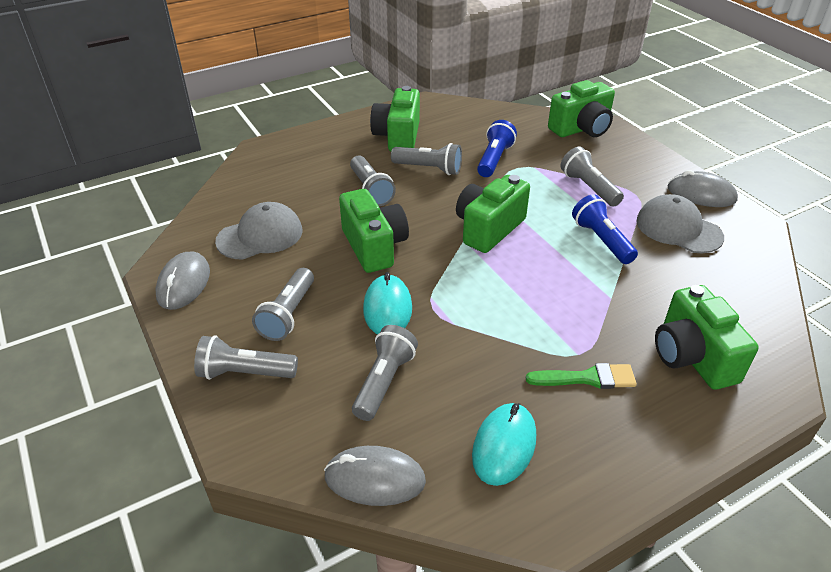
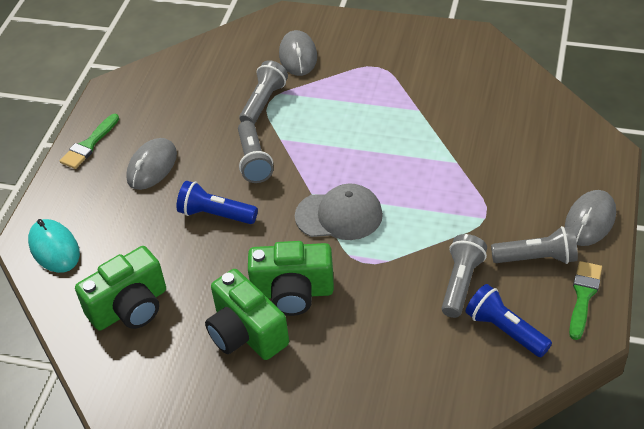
green brush: 1 -> 2
green camera: 5 -> 3
grey cap: 2 -> 1
grey flashlight: 6 -> 4
turquoise mouse: 2 -> 1

